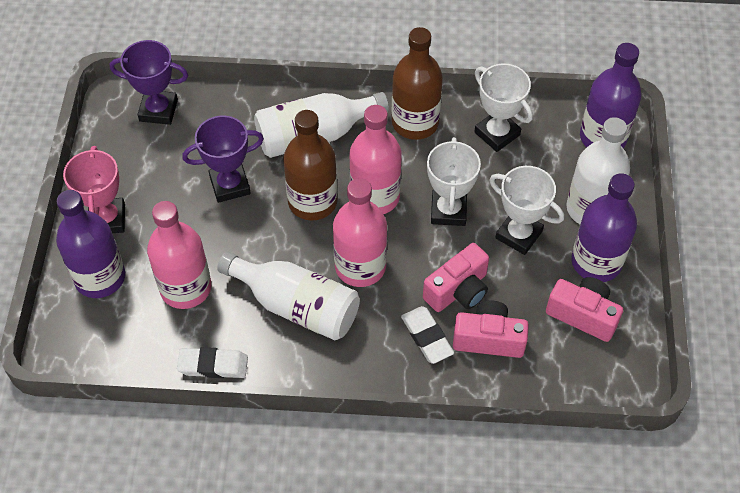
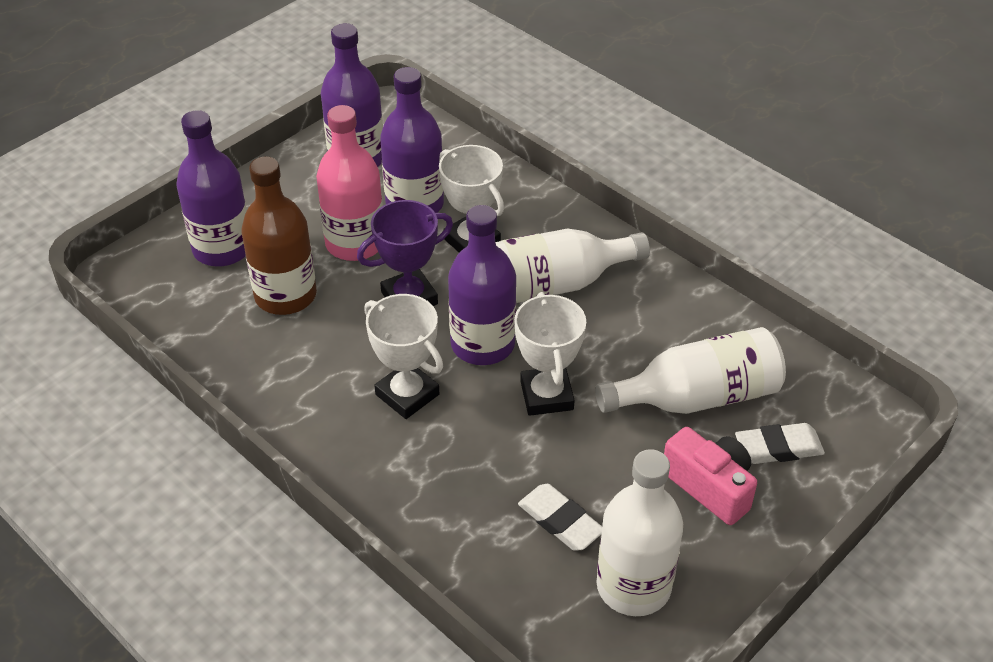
brown bottle: 2 -> 1
pink bottle: 3 -> 1
pink camera: 3 -> 1
pink trophy: 1 -> 0
purple bottle: 3 -> 4
purple trophy: 2 -> 1

